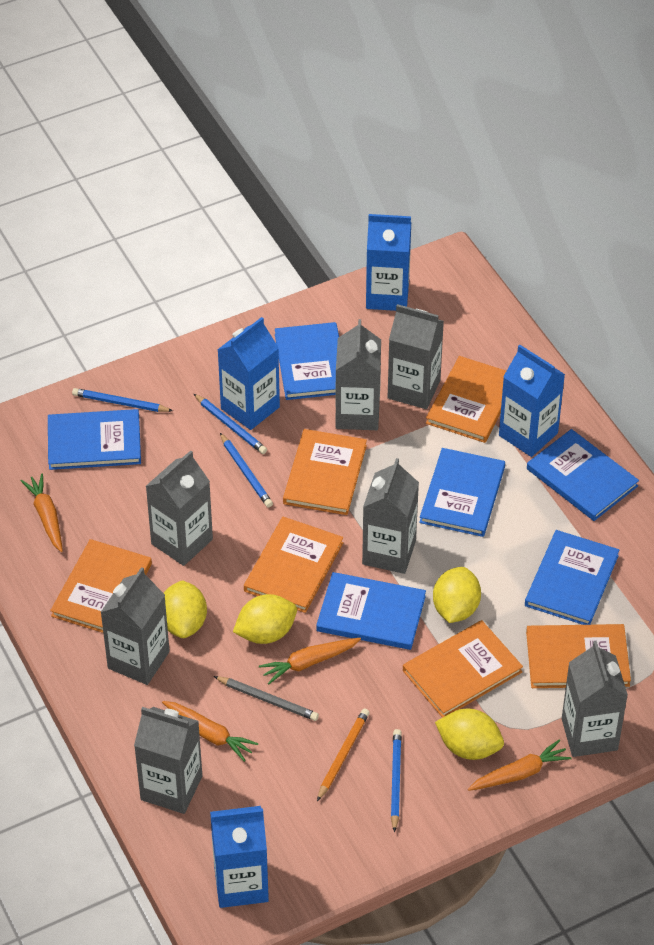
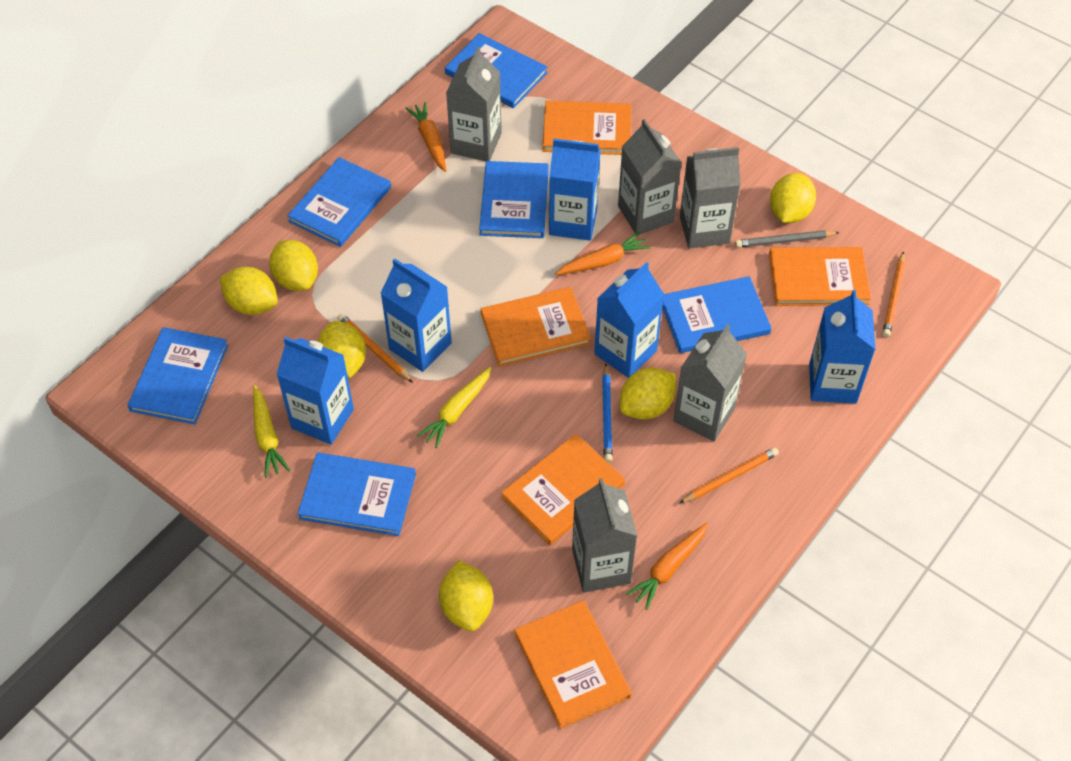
blue carton: 4 -> 5
blue pencil: 4 -> 1
grey carton: 7 -> 5
orange book: 6 -> 5
orange carrot: 4 -> 3
orange pencil: 1 -> 3
yellow carrot: 0 -> 2
yellow lemon: 4 -> 6

